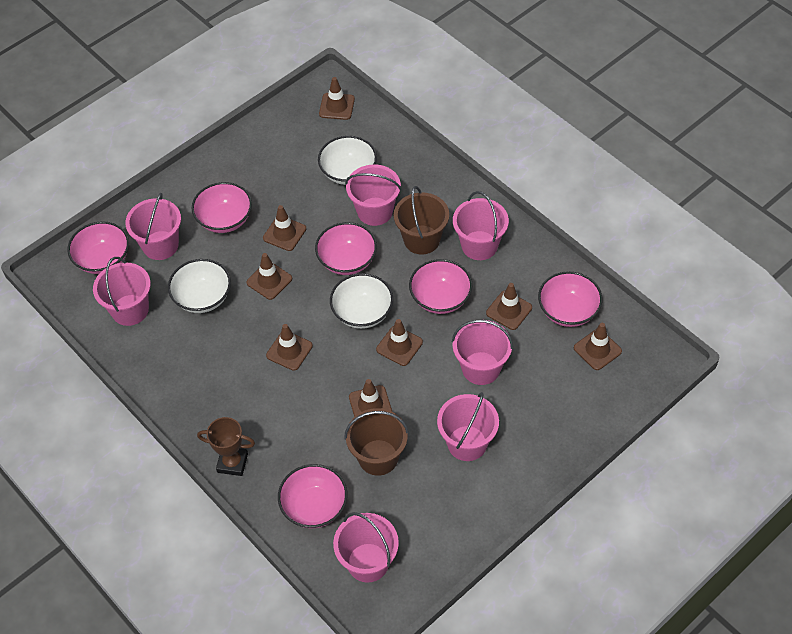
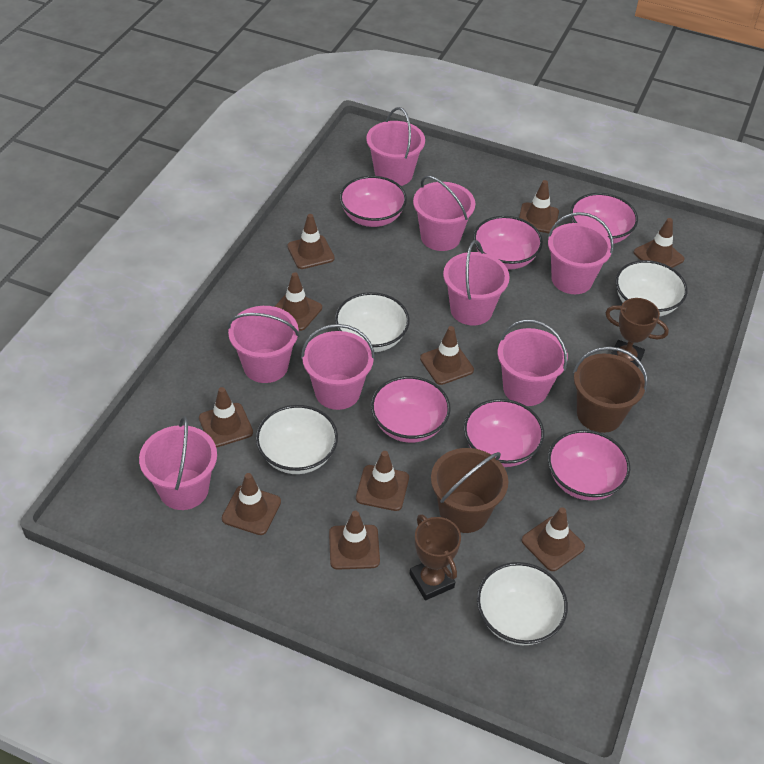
brown traffic cone: 8 -> 10
brown trophy: 1 -> 2
pink bucket: 7 -> 8
white bowl: 3 -> 4

